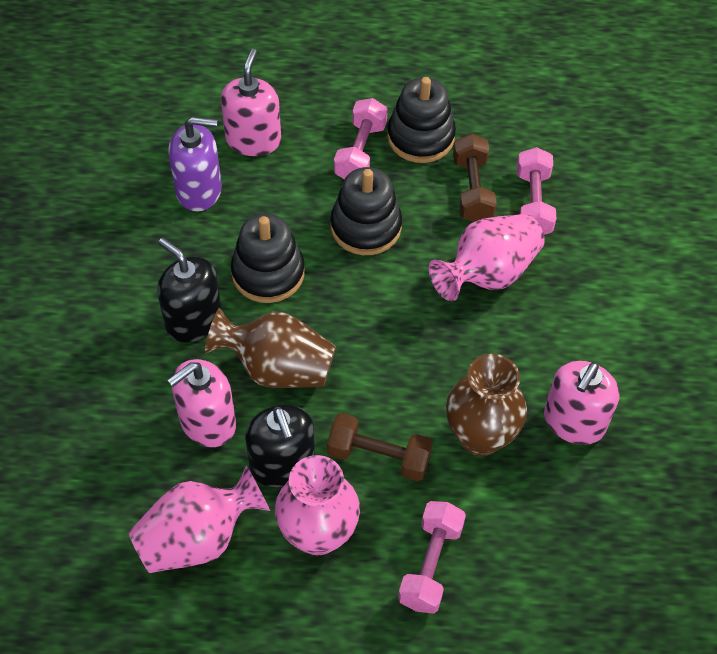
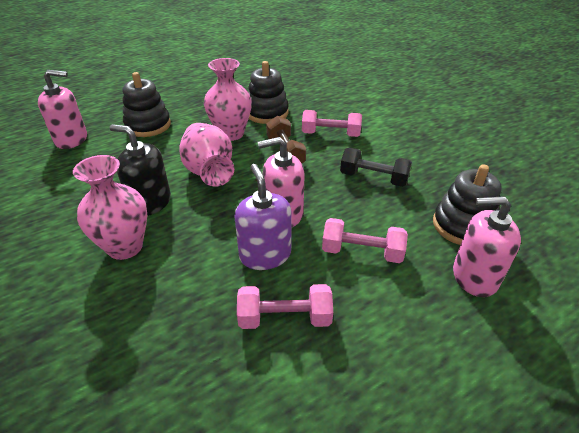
black dumbbell: 0 -> 1
black soap dispenser: 2 -> 1
brown dumbbell: 2 -> 1
brown vase: 2 -> 0

